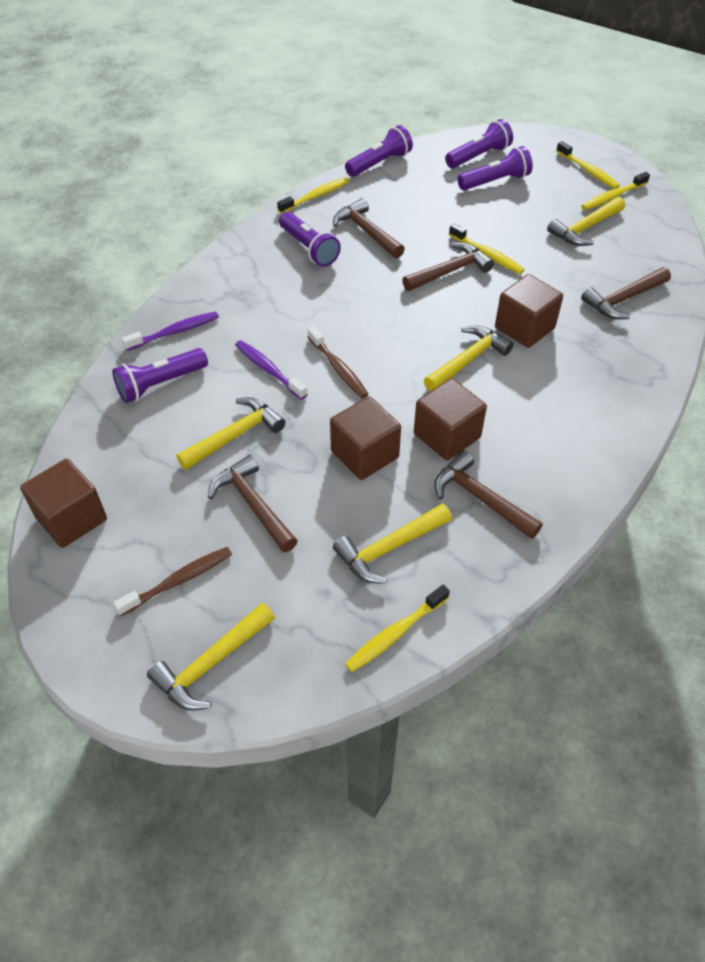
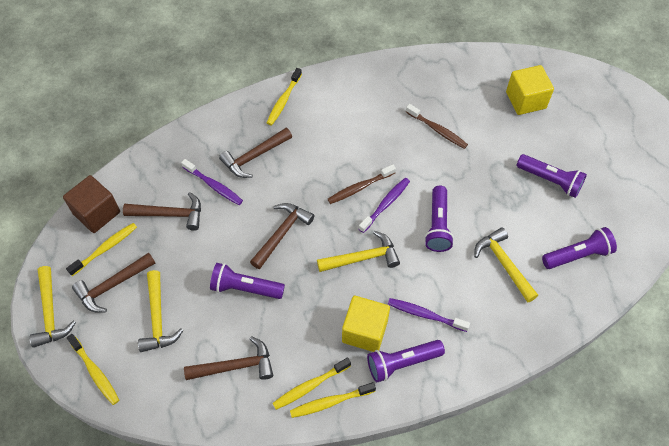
brown cube: 4 -> 1
purple toothbrush: 2 -> 3
yellow cube: 0 -> 2
yellow hammer: 5 -> 4

